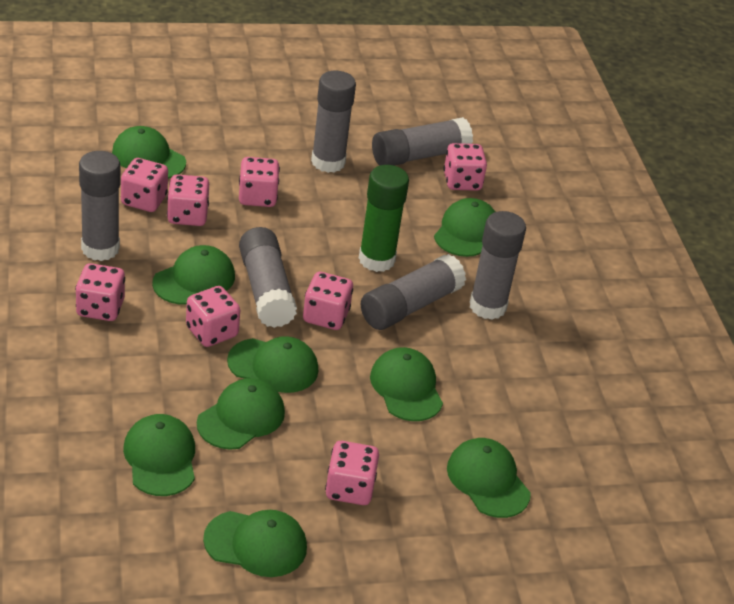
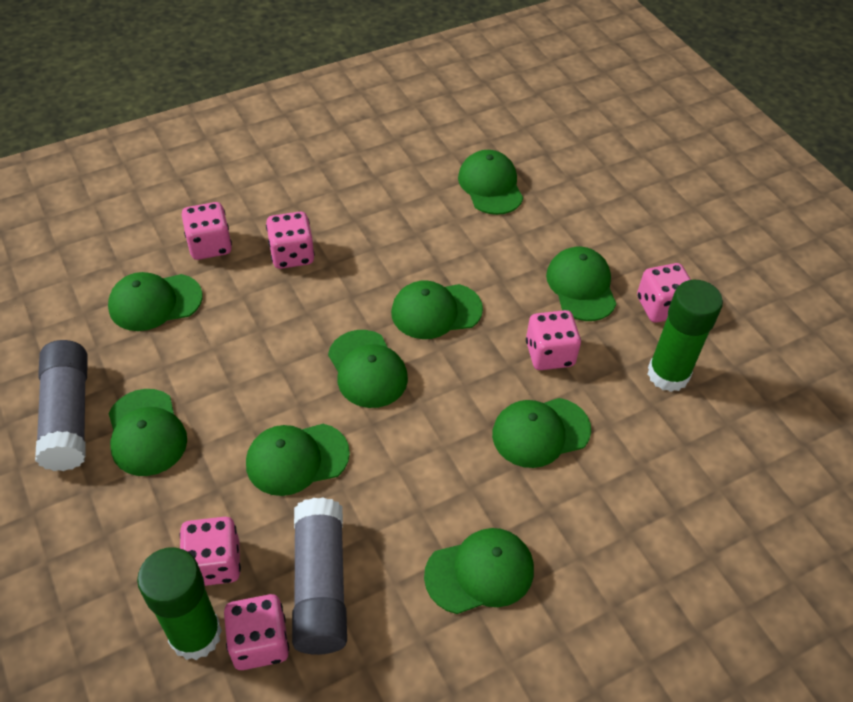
green glue stick: 1 -> 2
grey glue stick: 6 -> 2
pink dice: 8 -> 6

